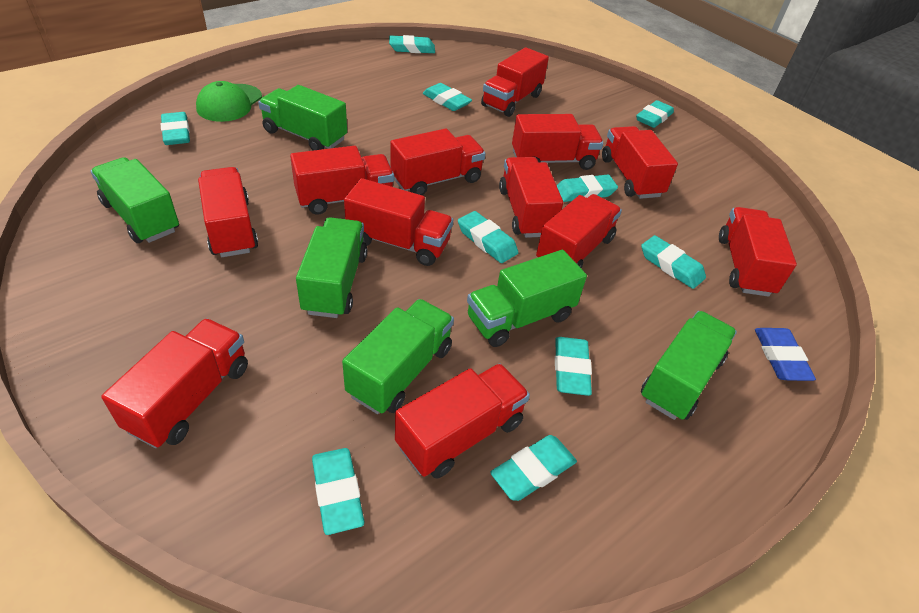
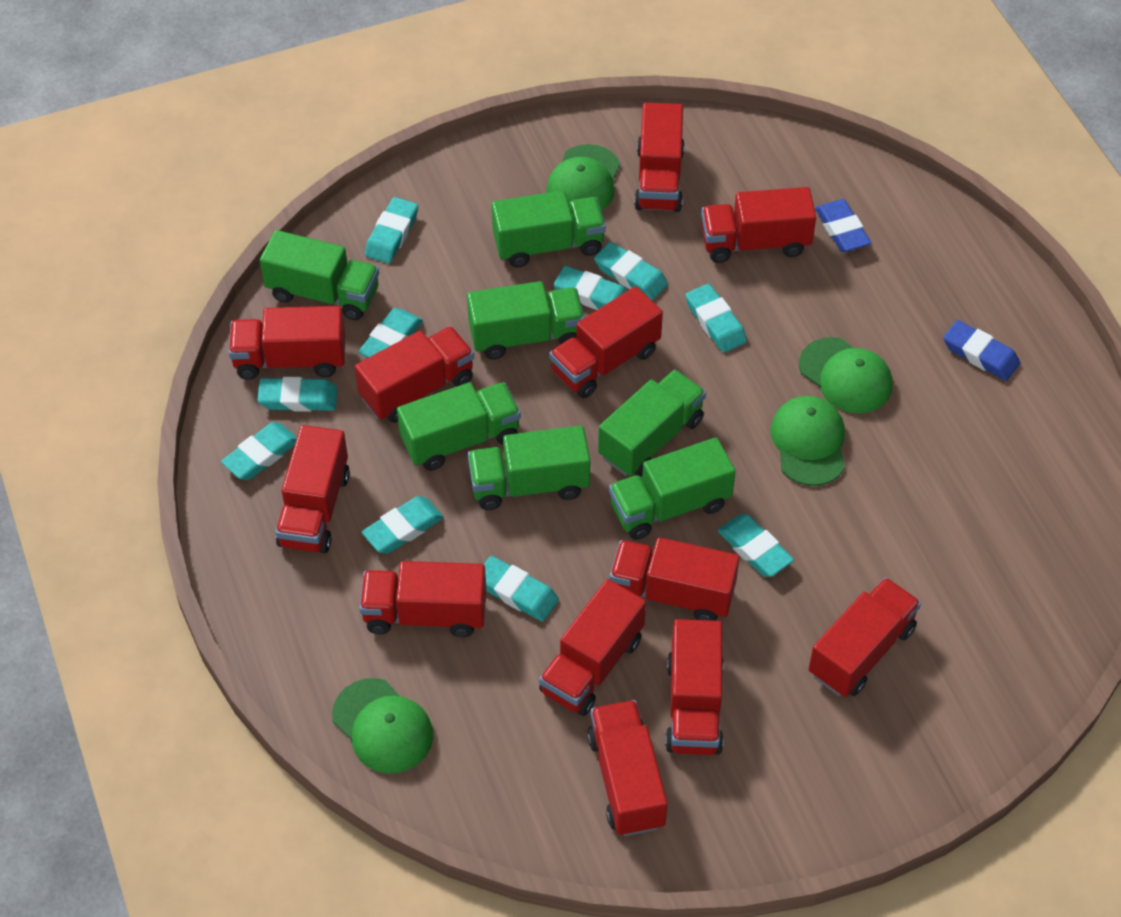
blue eraser: 1 -> 2
green cap: 1 -> 4
green truck: 6 -> 7

